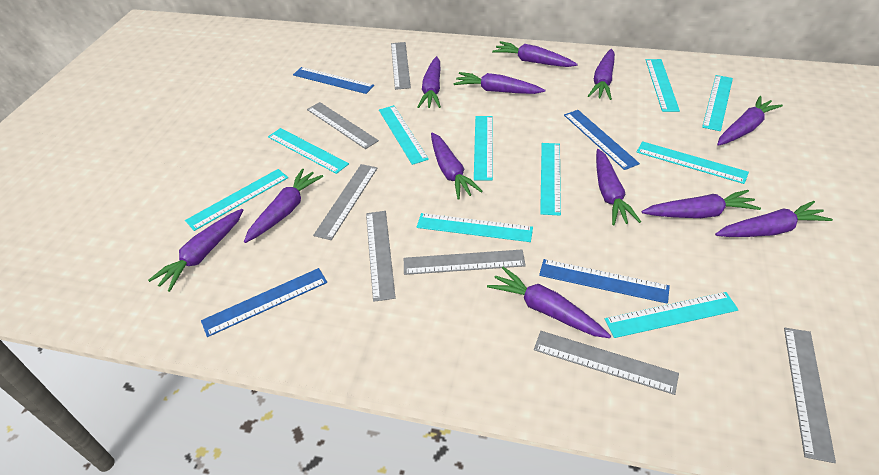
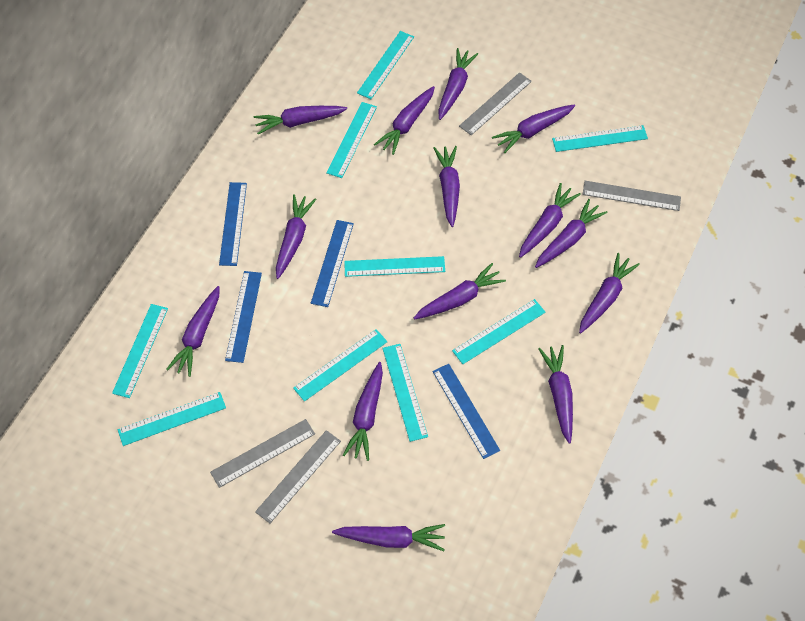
grey ruler: 7 -> 4
purple carrot: 12 -> 14
turquoise ruler: 10 -> 9

